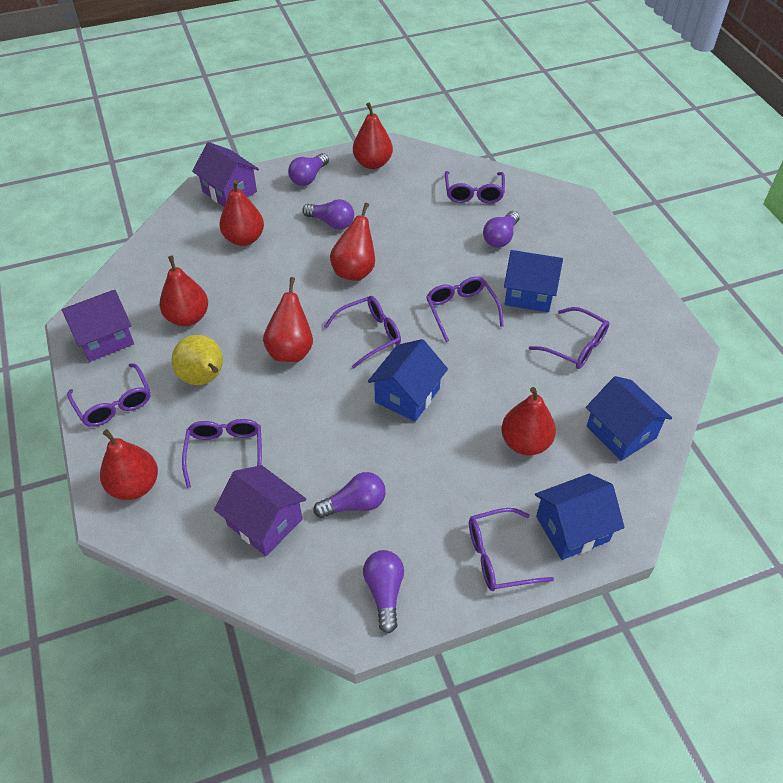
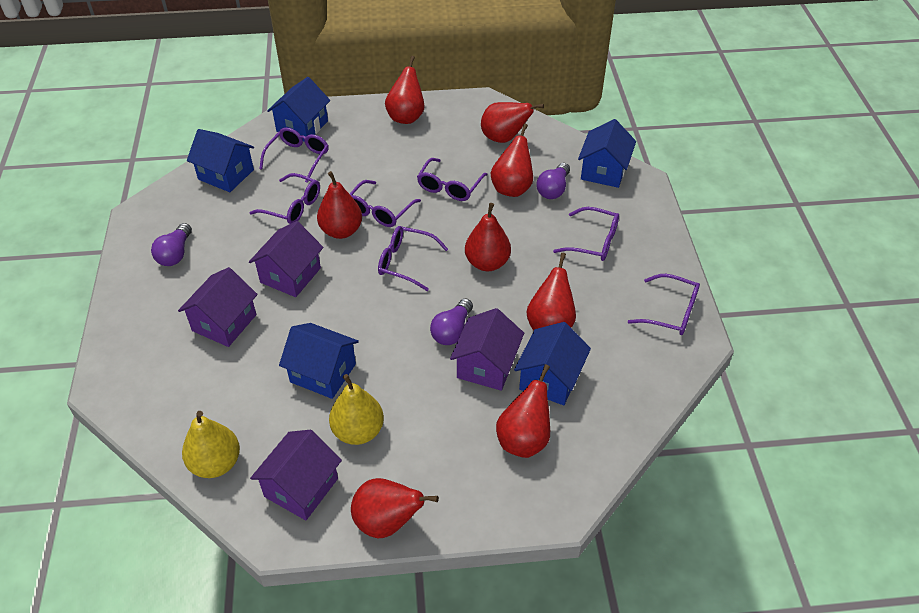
blue house: 4 -> 5
purple house: 3 -> 4
purple light bulb: 5 -> 3
red pear: 7 -> 8
yellow pear: 1 -> 2

